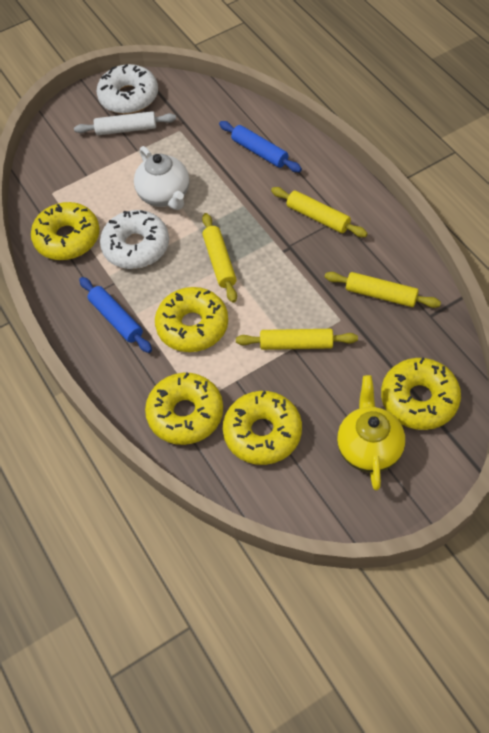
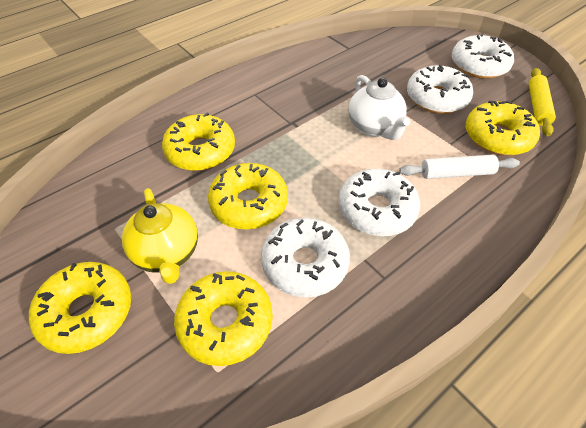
blue rolling pin: 2 -> 0
white donut: 2 -> 4
yellow rolling pin: 4 -> 1

